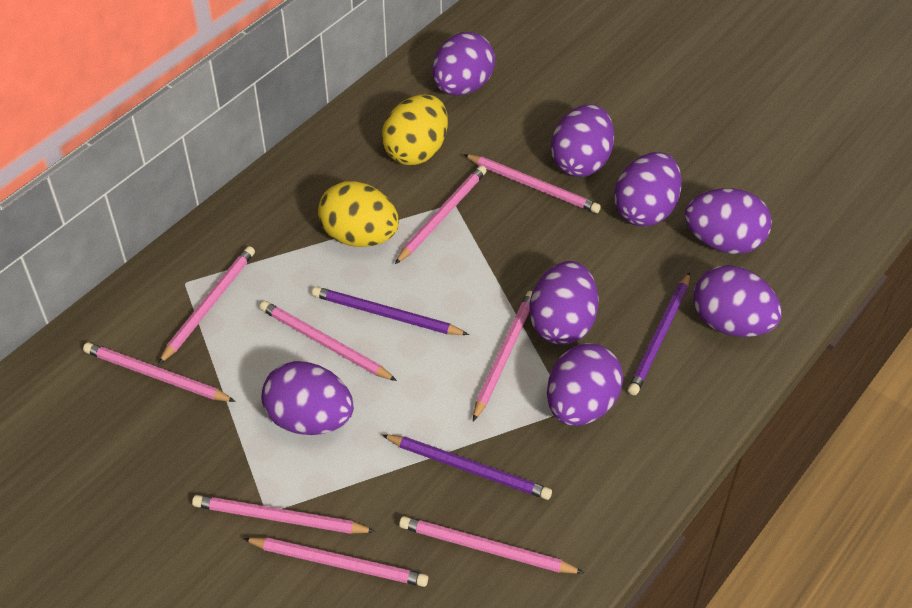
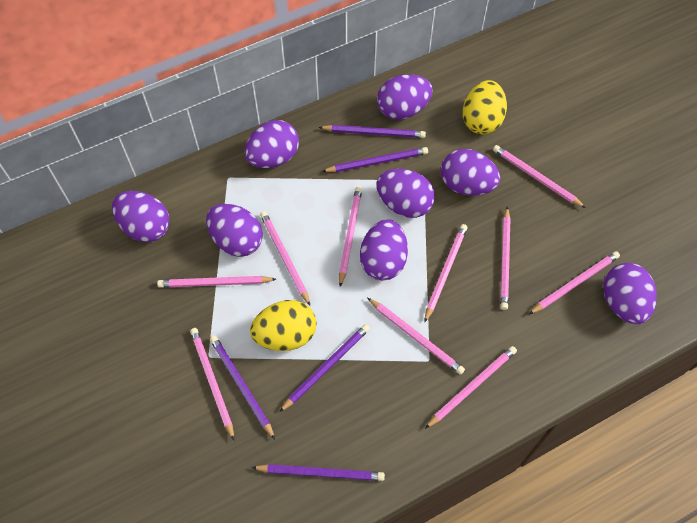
pink pencil: 9 -> 10
purple pencil: 3 -> 5

